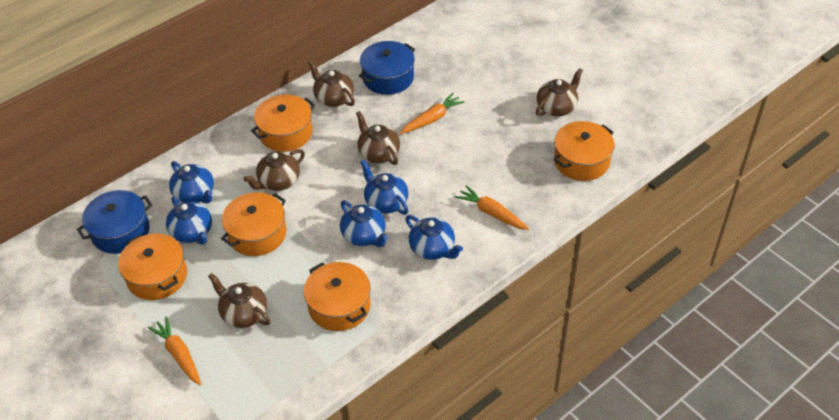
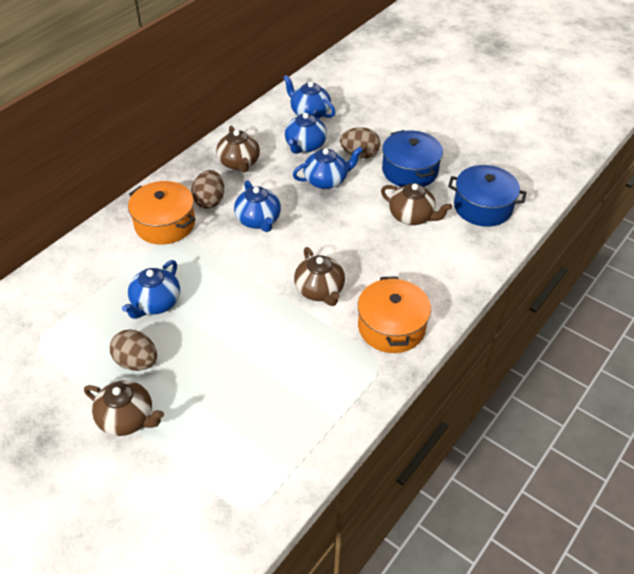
brown egg: 0 -> 3
brown teapot: 5 -> 4
orange carrot: 3 -> 0
orange pot: 5 -> 2

